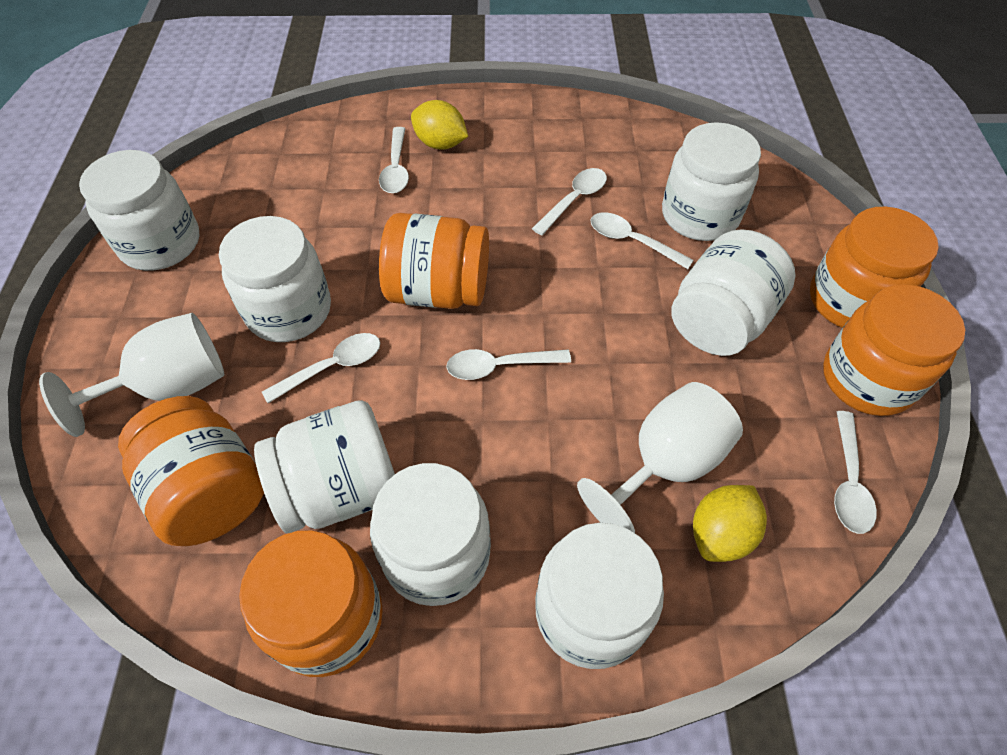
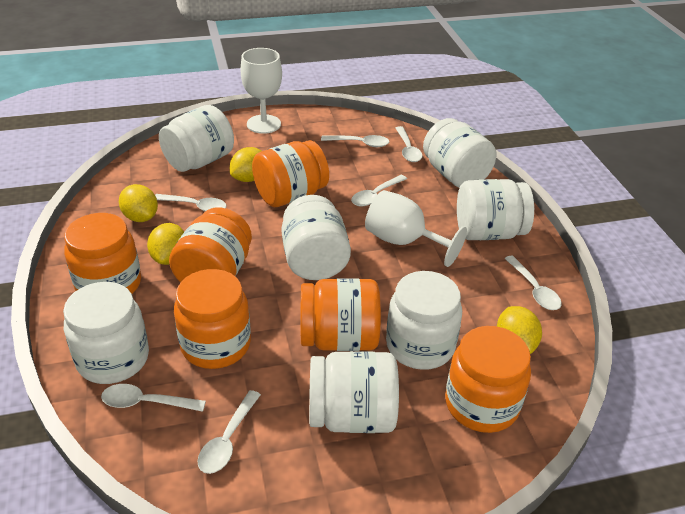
orange jar: 5 -> 6
white spoon: 6 -> 7
yellow lemon: 2 -> 4

